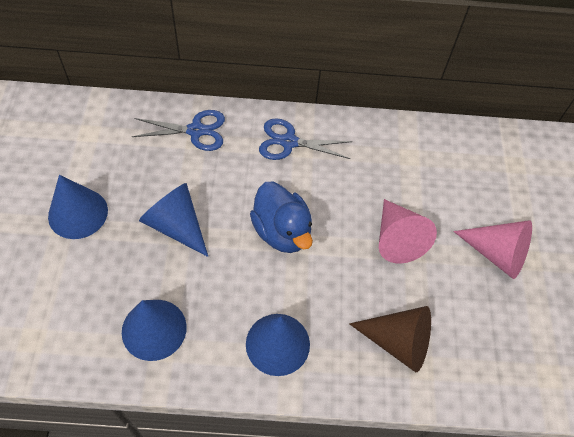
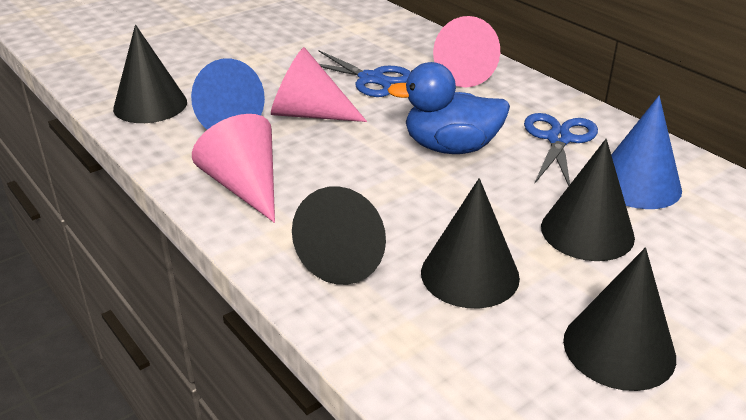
black cone: 0 -> 5
blue cone: 4 -> 2
brown cone: 1 -> 0
pink cone: 2 -> 3

